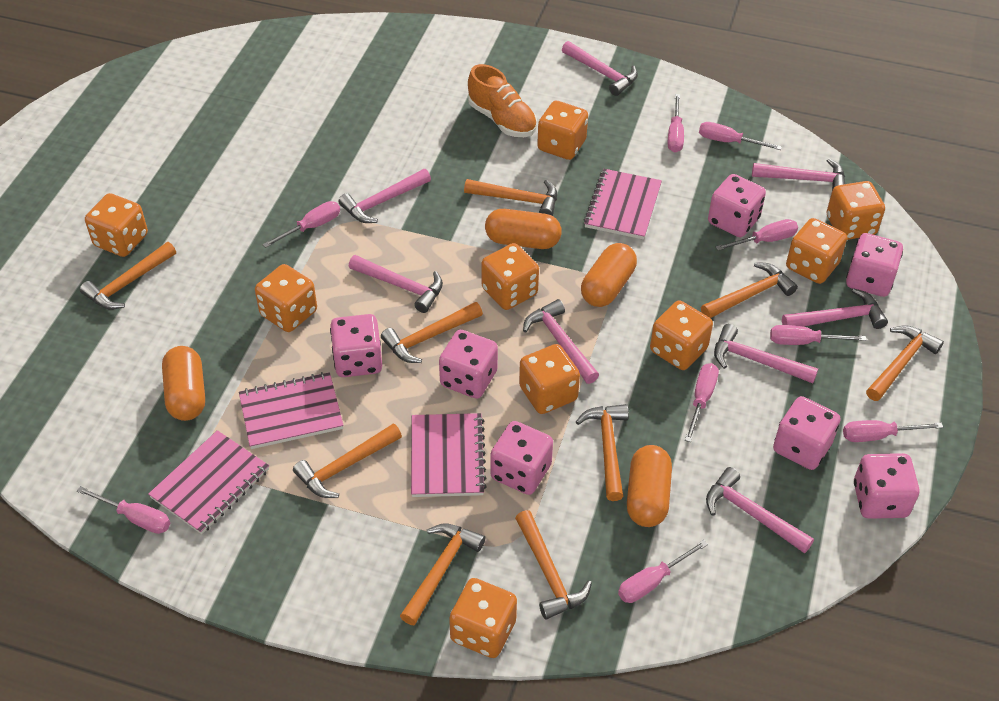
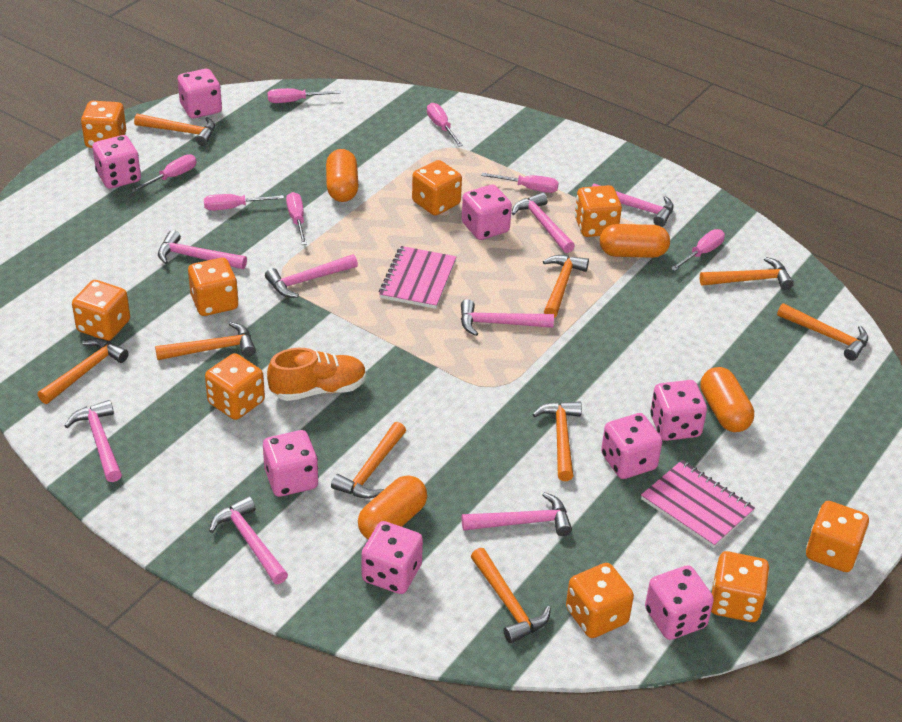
pink dice: 7 -> 8
pink notebook: 4 -> 2
pink screwdriver: 9 -> 7

